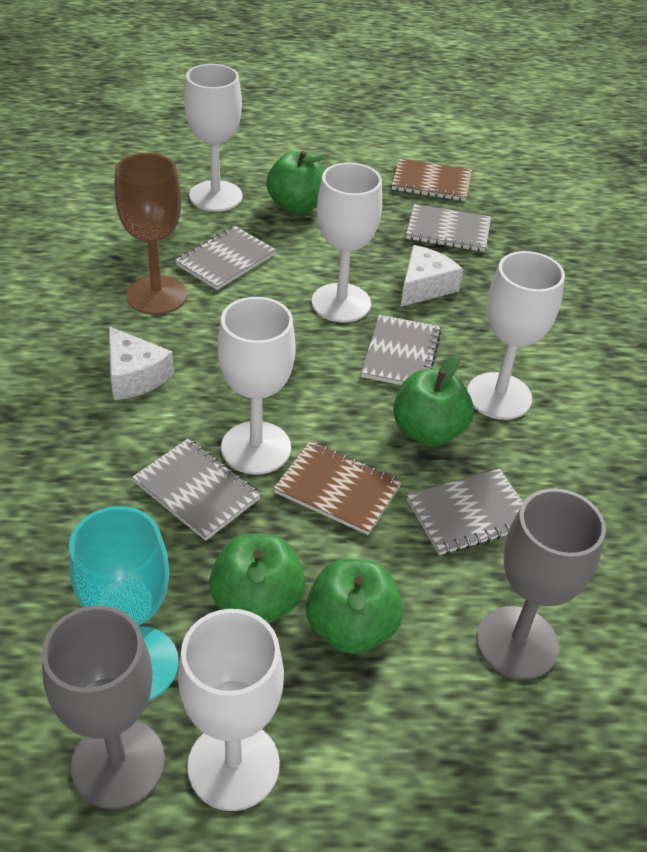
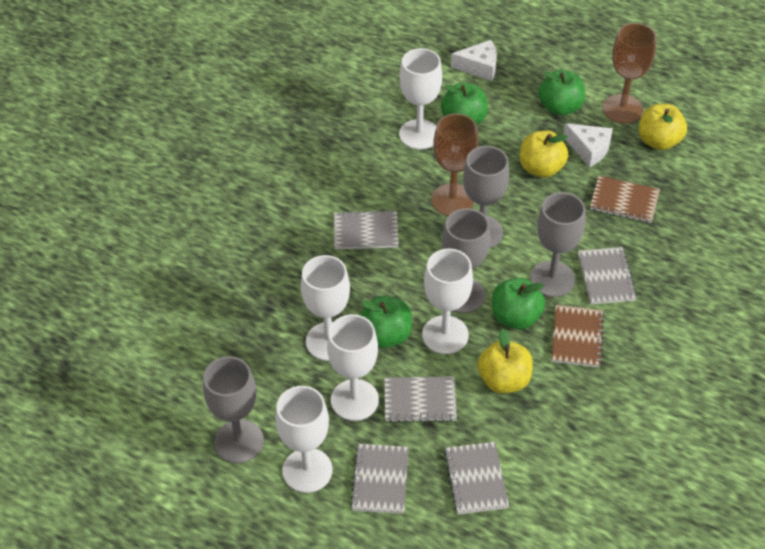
brown goblet: 1 -> 2
grey goblet: 2 -> 4
turquoise goblet: 1 -> 0
yellow apple: 0 -> 3

